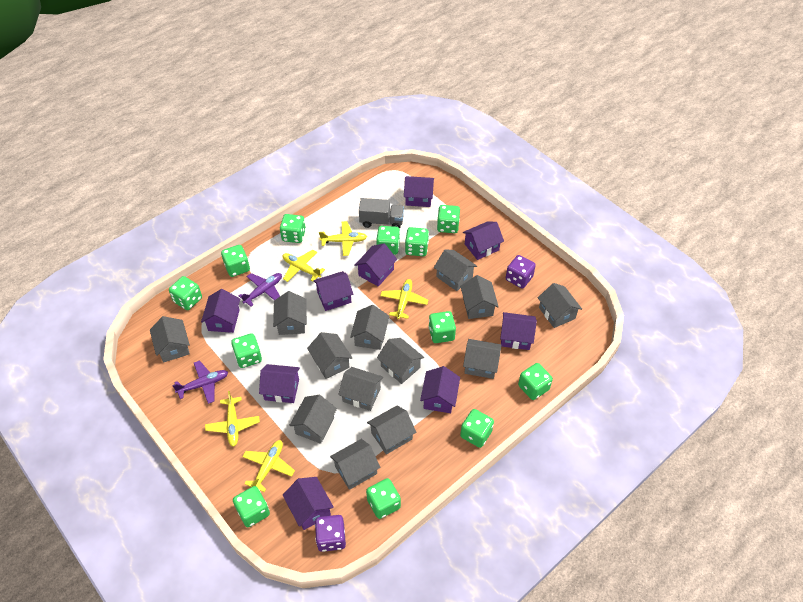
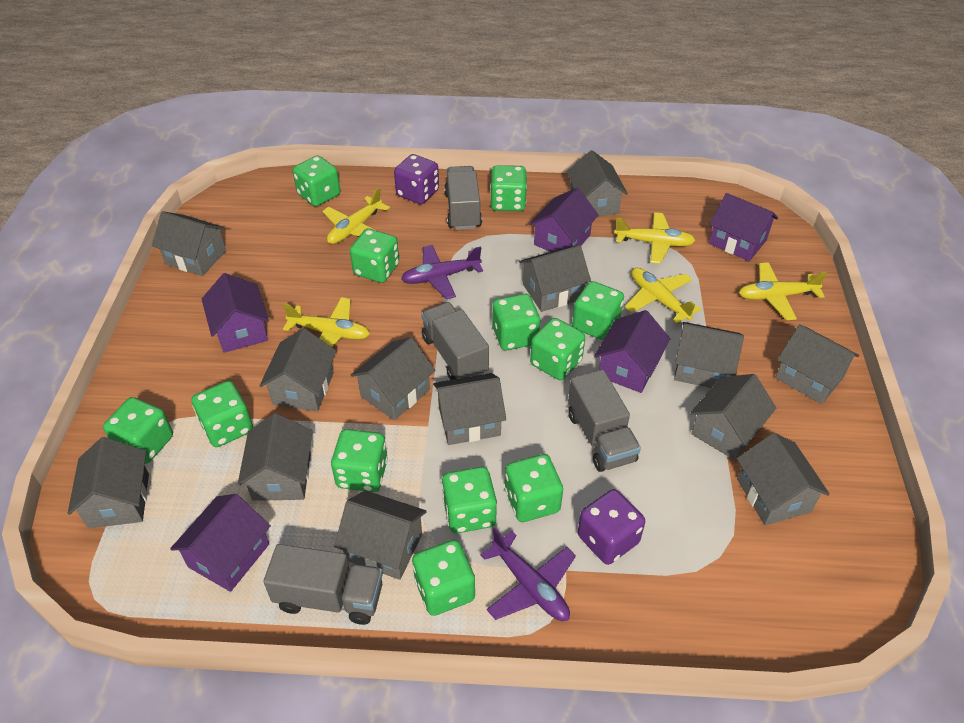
grey truck: 1 -> 4
purple house: 9 -> 5

